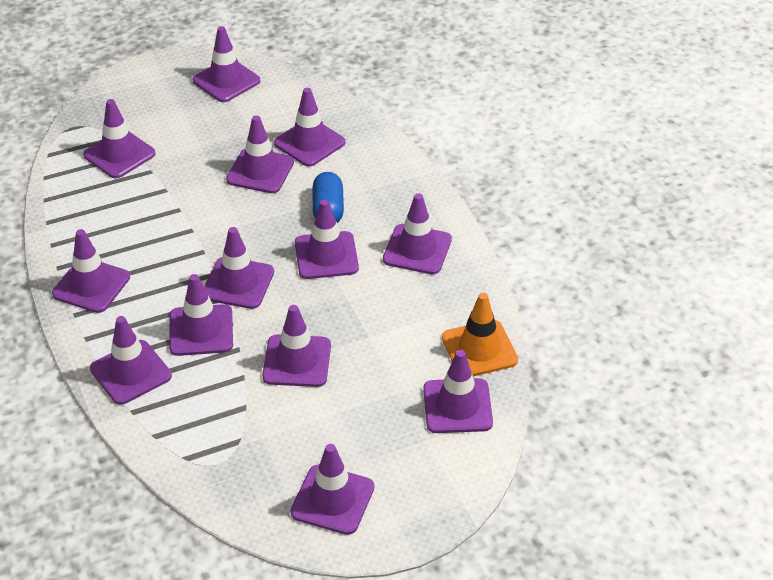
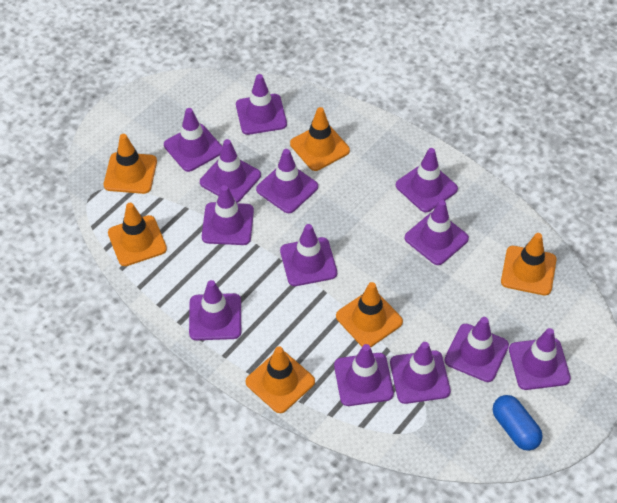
orange traffic cone: 1 -> 6

